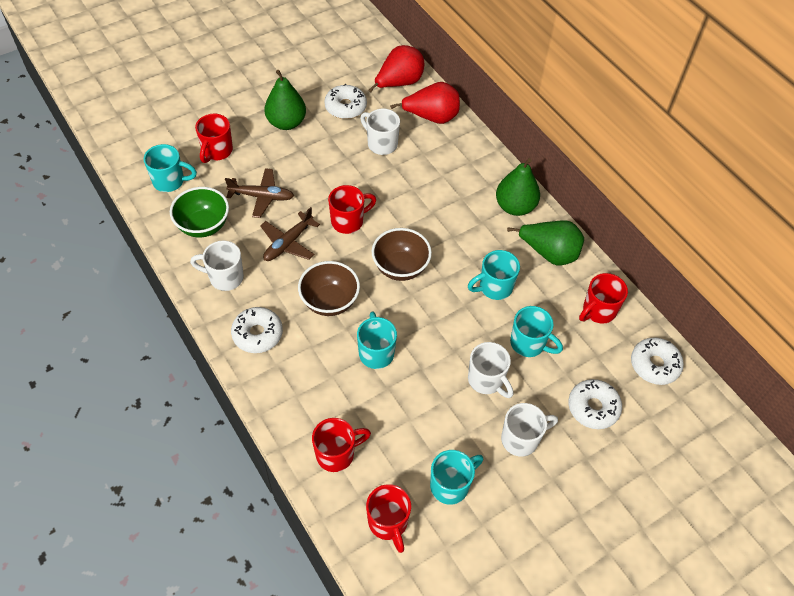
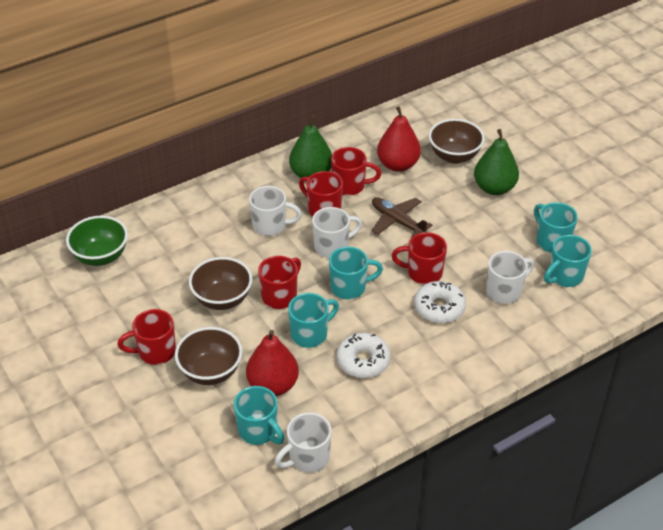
brown bowl: 2 -> 3
brown plane: 2 -> 1
green pear: 3 -> 2
white donut: 4 -> 2

